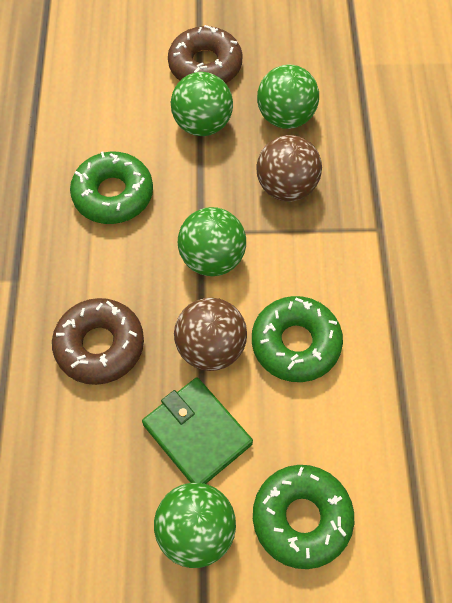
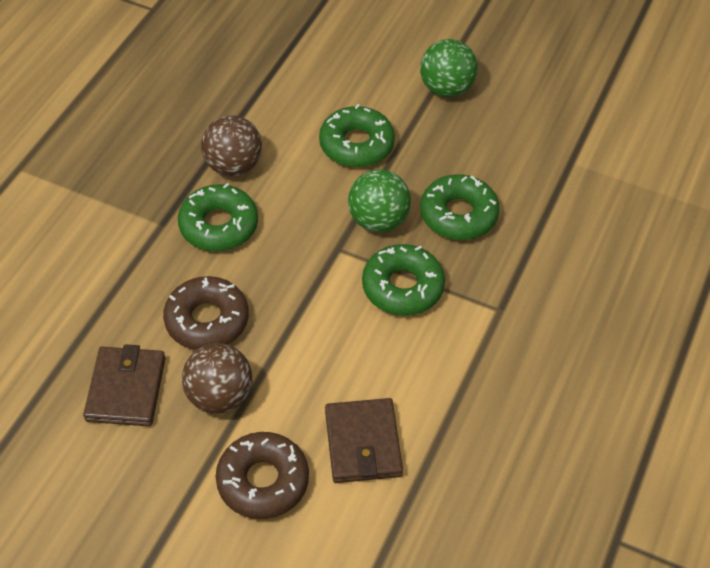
brown wallet: 0 -> 2
green ball: 4 -> 2
green donut: 3 -> 4
green wallet: 1 -> 0

